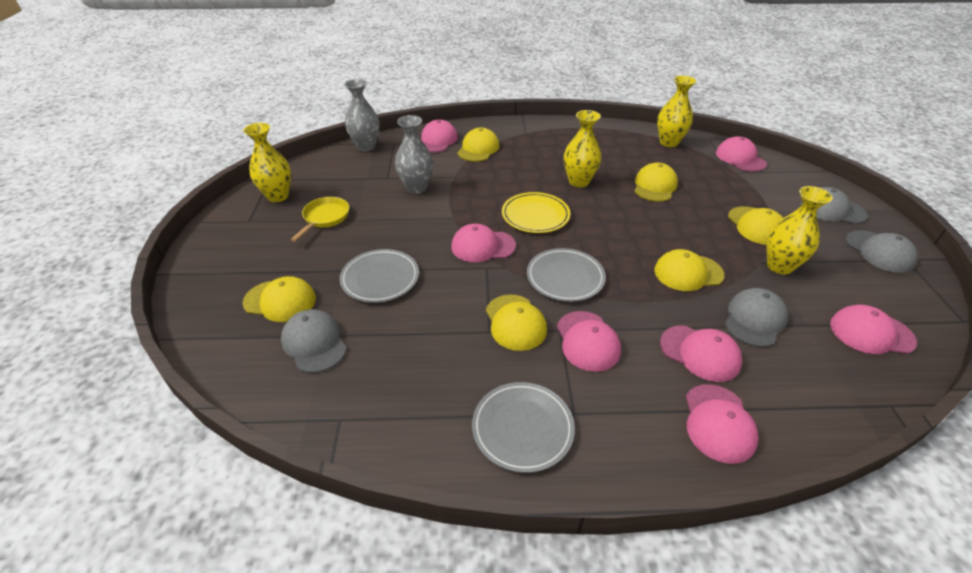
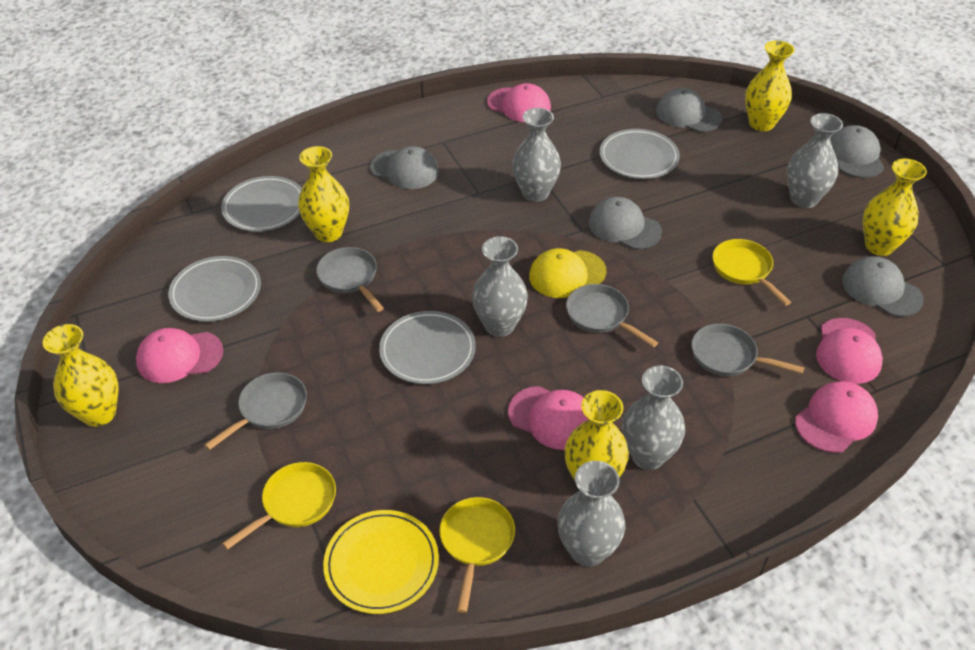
grey cap: 4 -> 5
grey pan: 0 -> 4
grey plate: 3 -> 4
grey vase: 2 -> 5
pink cap: 7 -> 5
yellow cap: 6 -> 1
yellow pan: 1 -> 3
yellow vase: 4 -> 5

